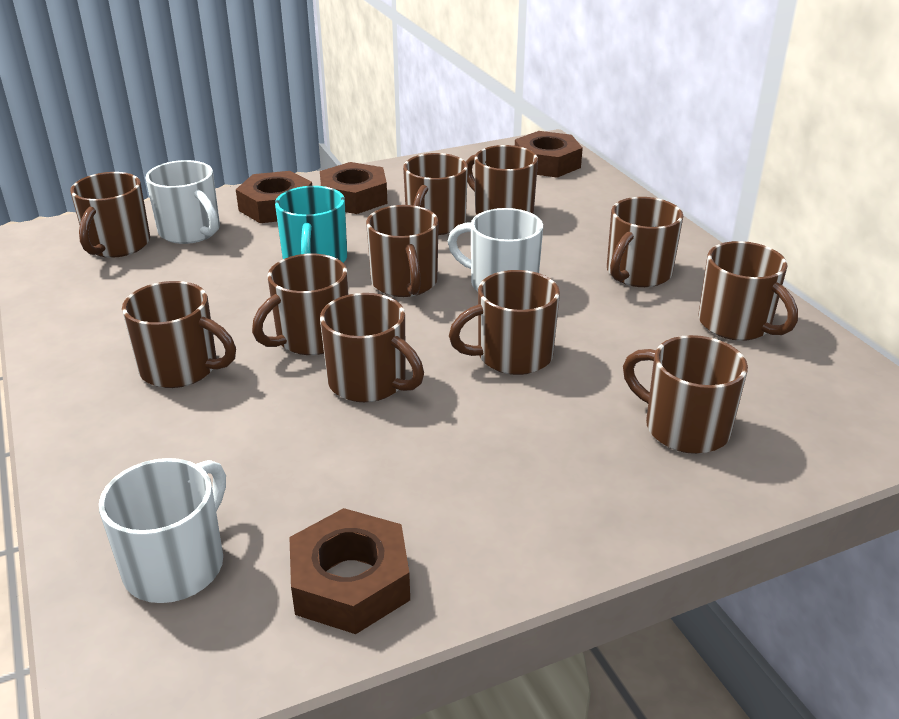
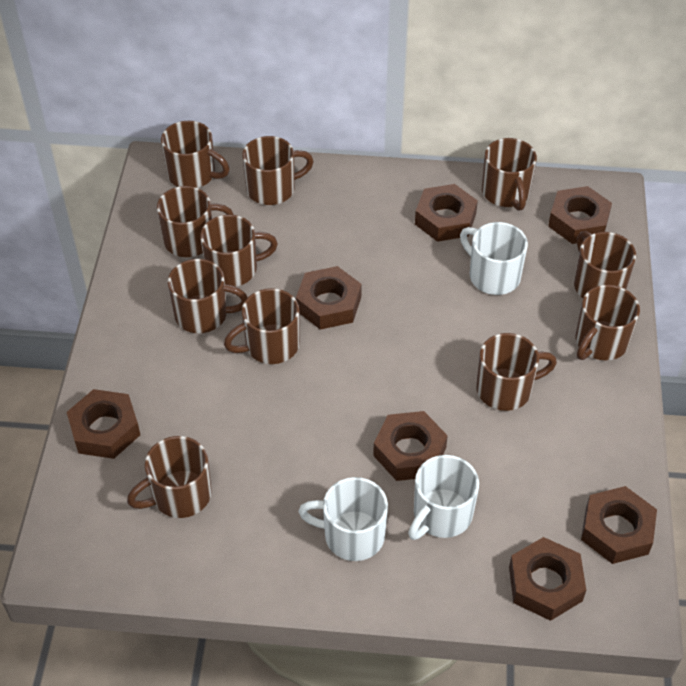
brown nut: 4 -> 7
turquoise mug: 1 -> 0

